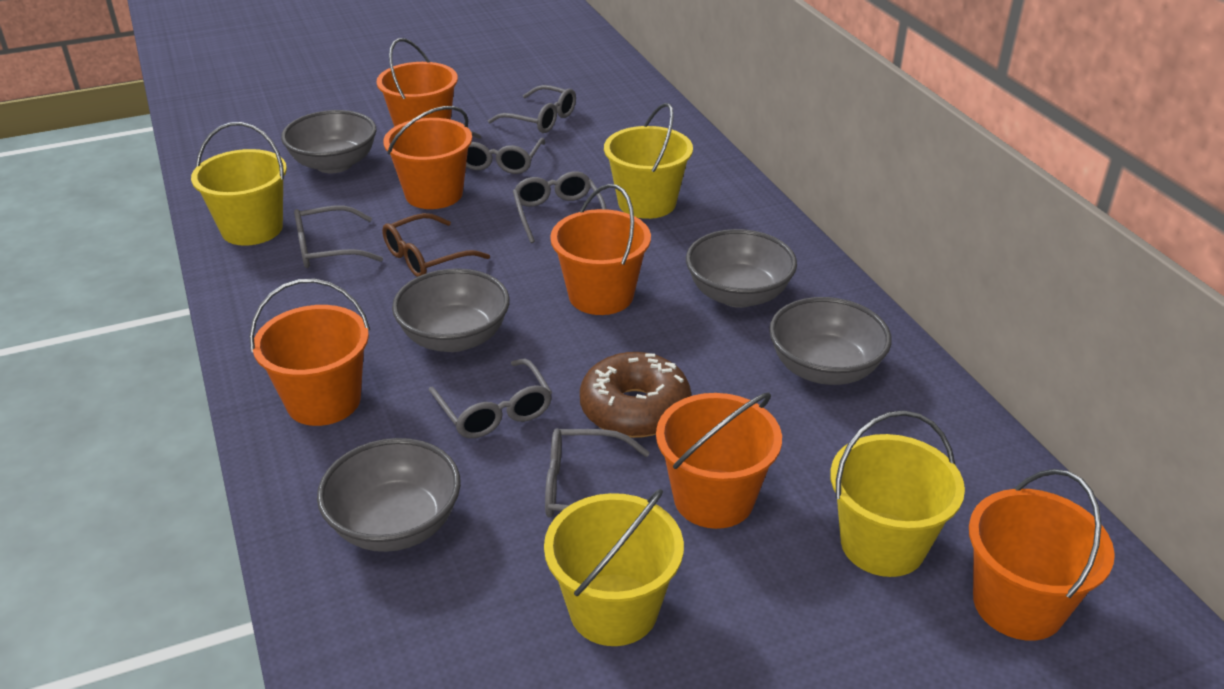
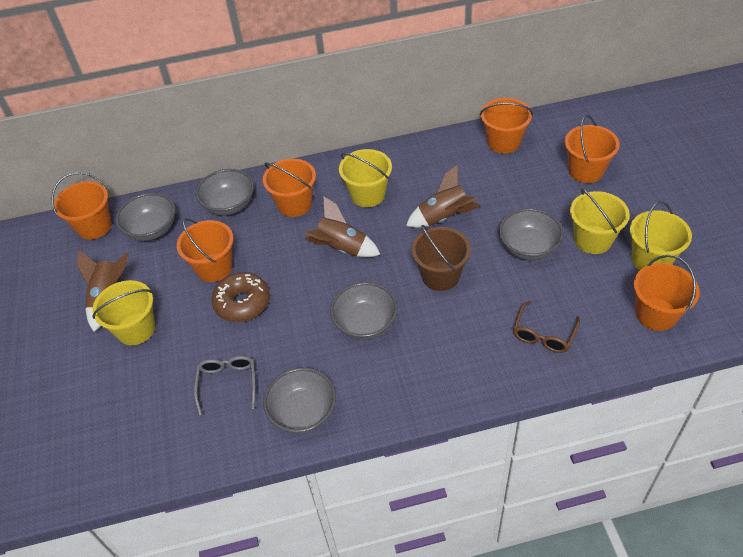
brown bucket: 0 -> 1
brown rocket: 0 -> 3
grey glasses: 6 -> 1

